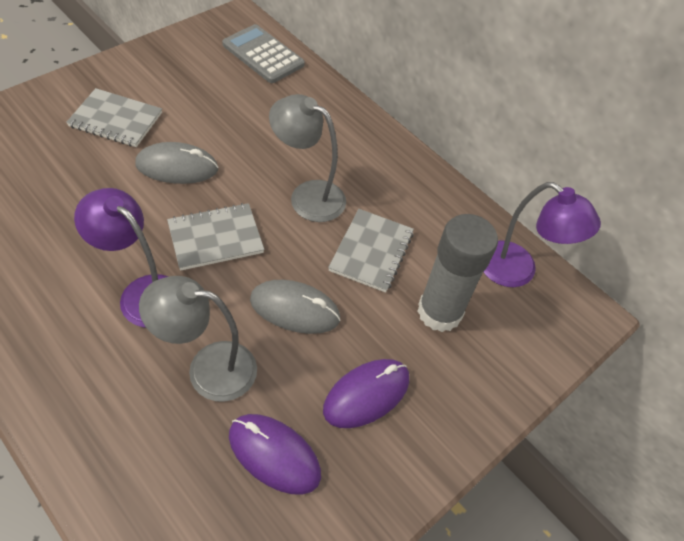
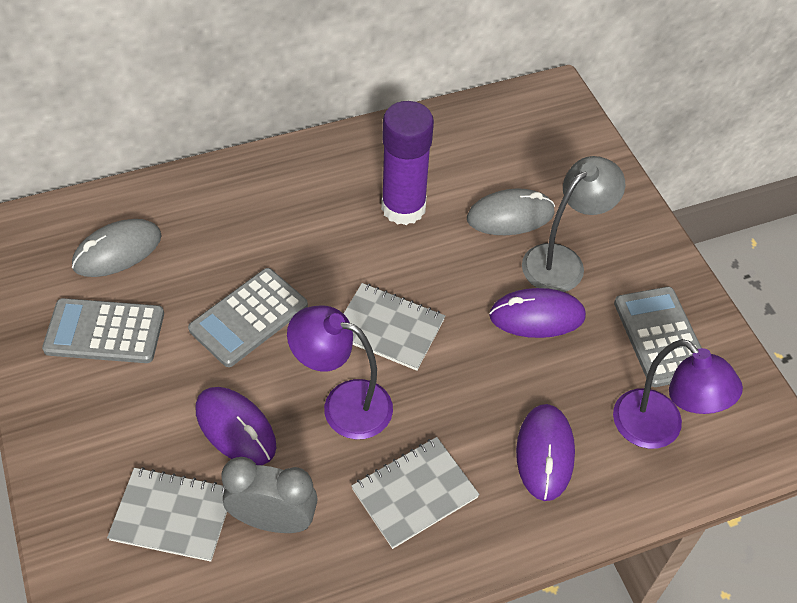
grey calculator: 1 -> 3
grey clock: 0 -> 1
grey glue stick: 1 -> 0
grey lamp: 2 -> 1
purple glue stick: 0 -> 1
purple mouse: 2 -> 3

